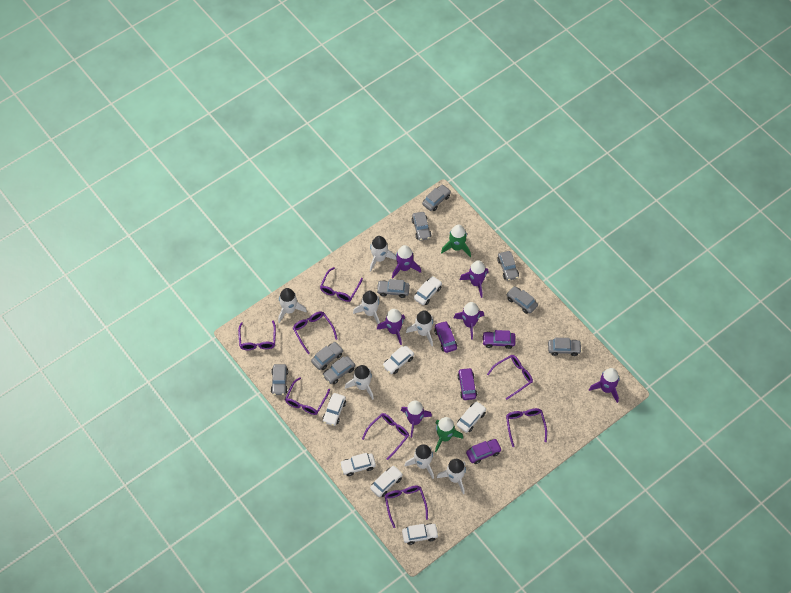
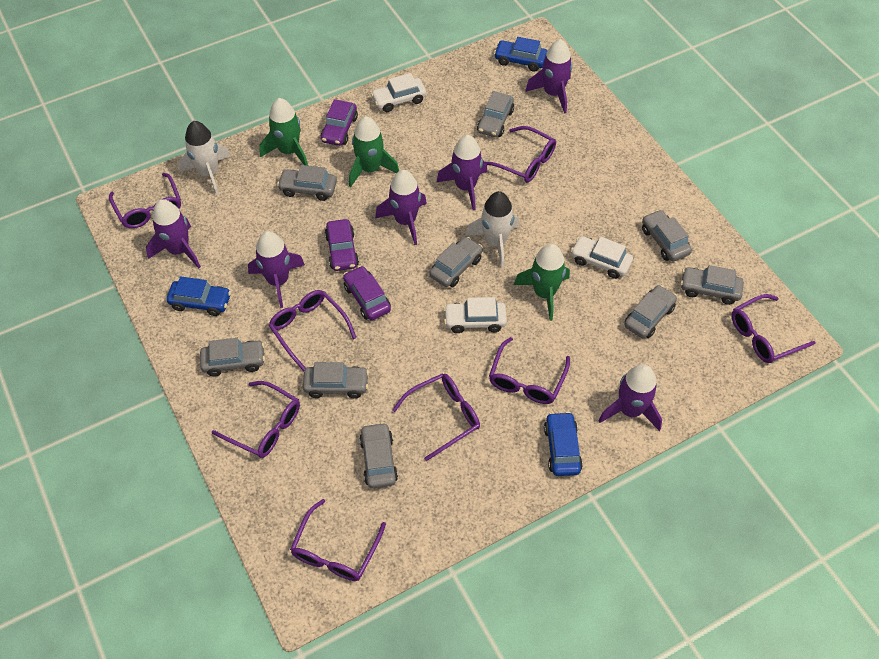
blue car: 0 -> 3
green rocket: 2 -> 3
purple car: 4 -> 3
white car: 7 -> 3
white rocket: 7 -> 2

